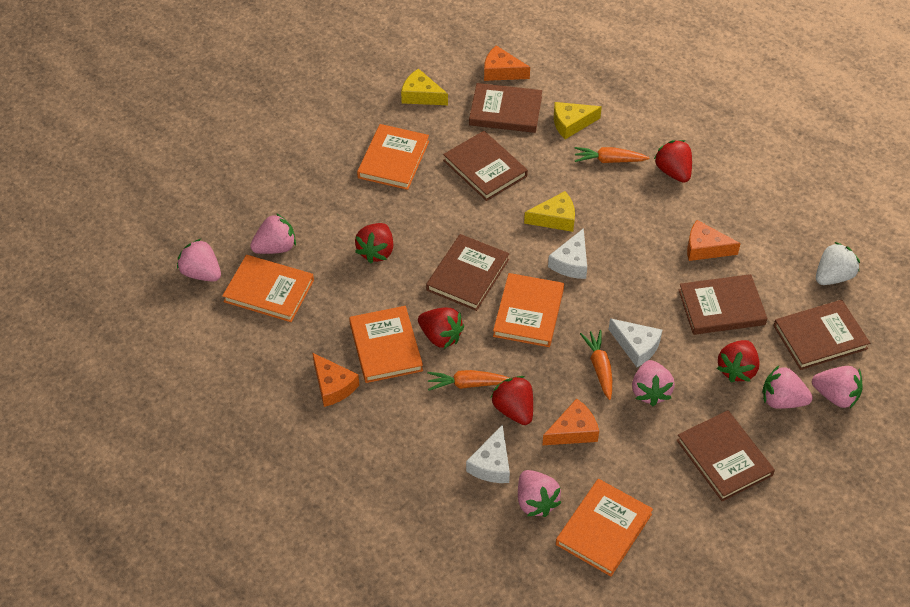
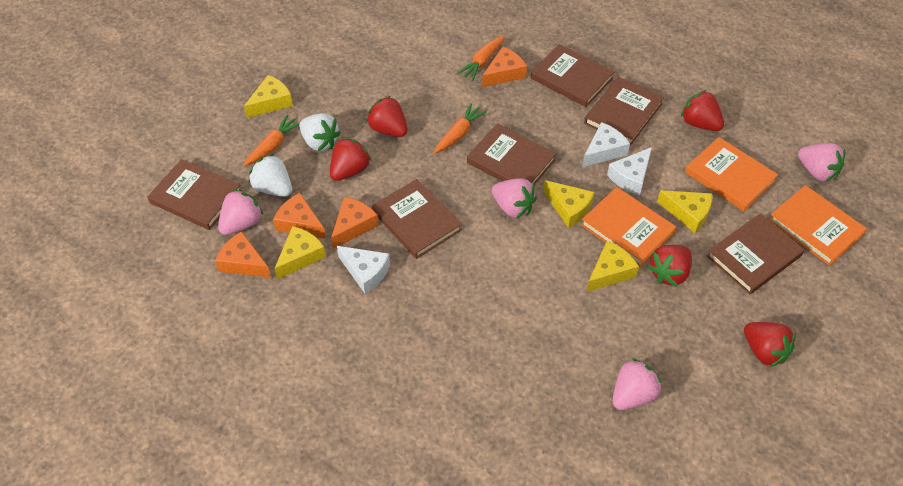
orange book: 5 -> 3
pink strawberry: 6 -> 4
white strawberry: 1 -> 2
yellow cheese: 3 -> 5

